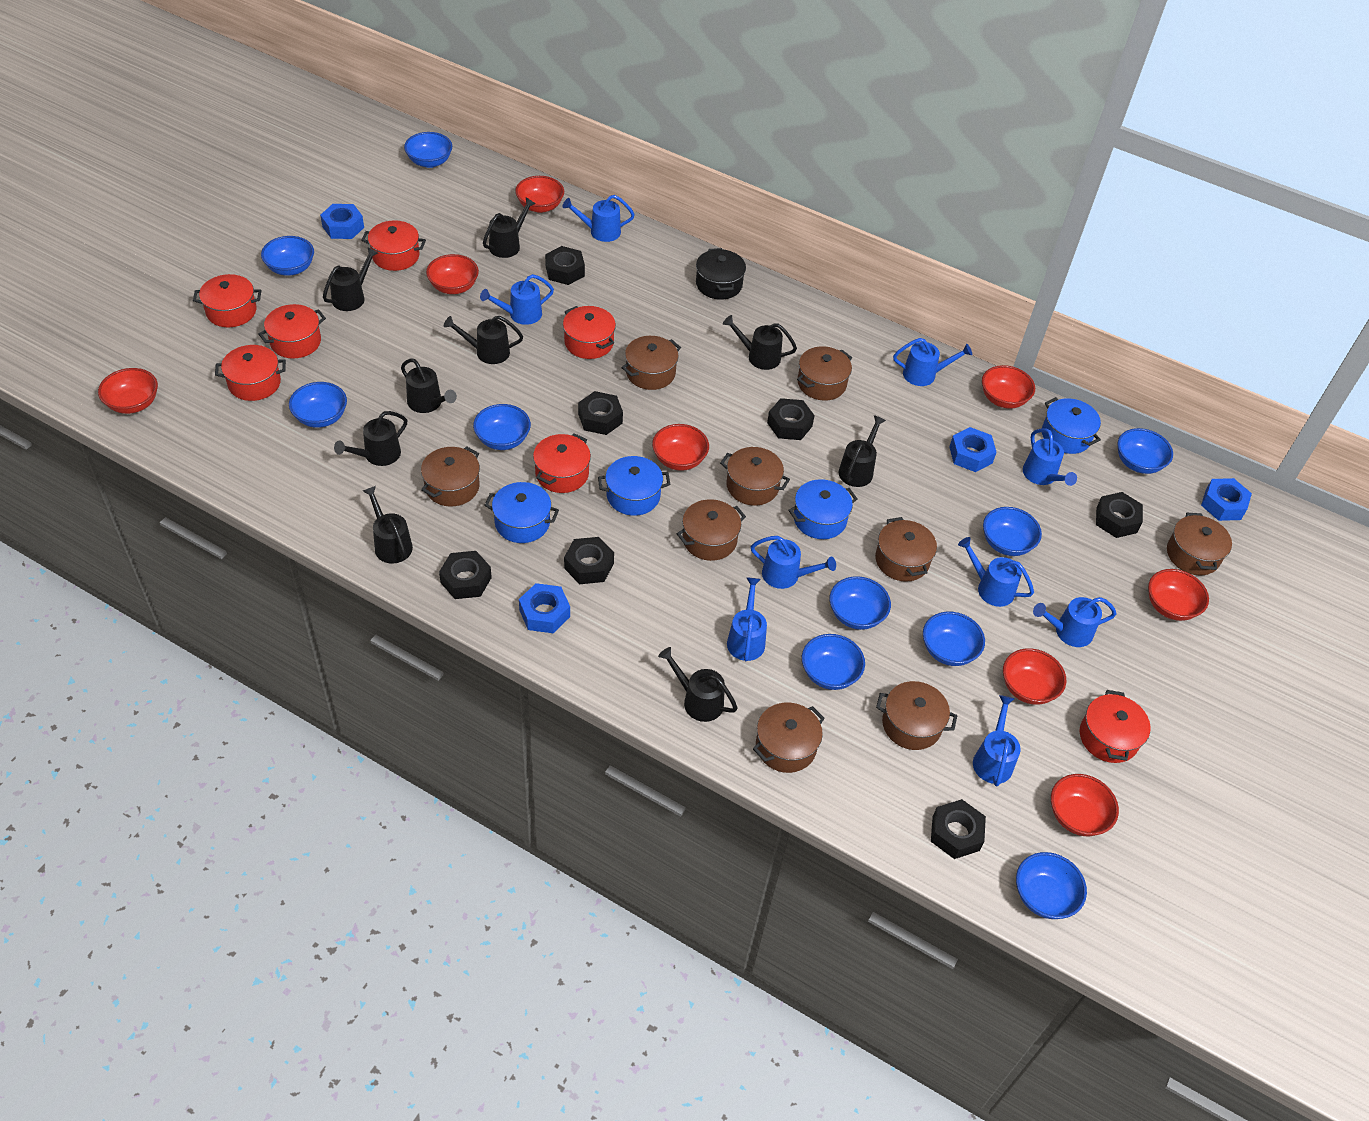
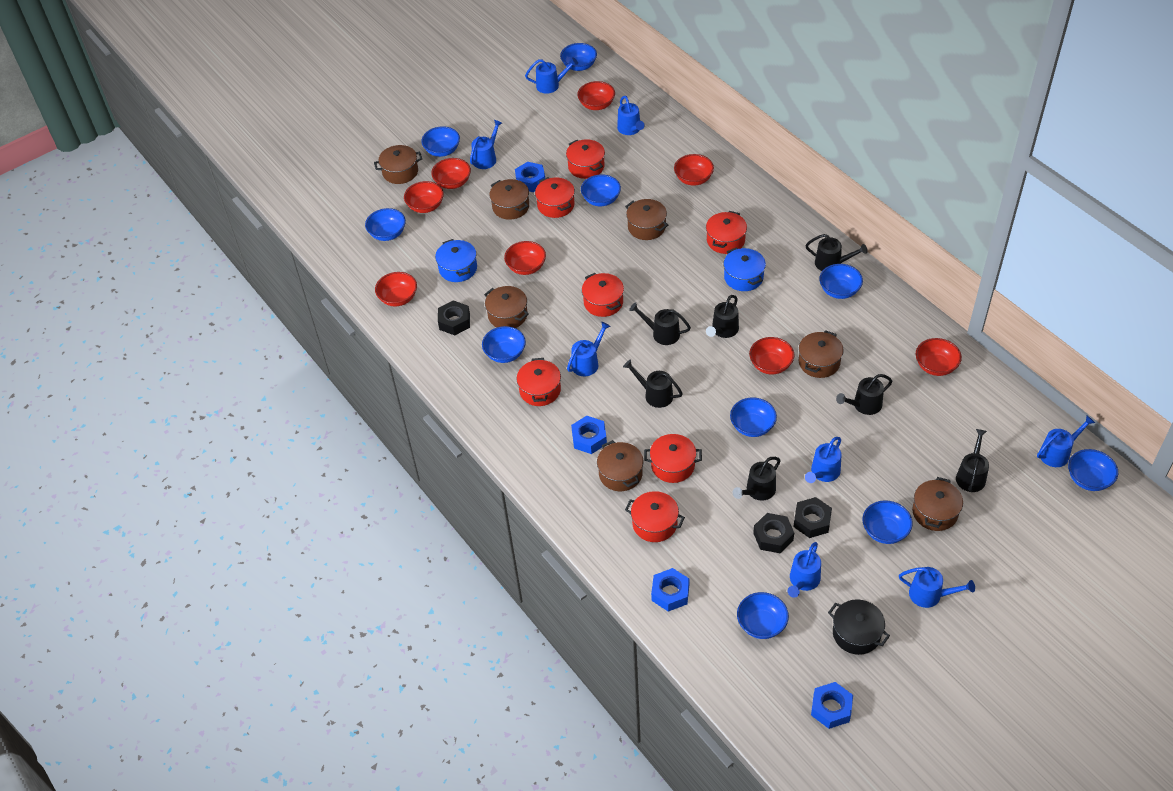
black nut: 7 -> 3
black watering can: 9 -> 7
blue pot: 4 -> 2
blue watering can: 9 -> 8
brown pot: 9 -> 7

